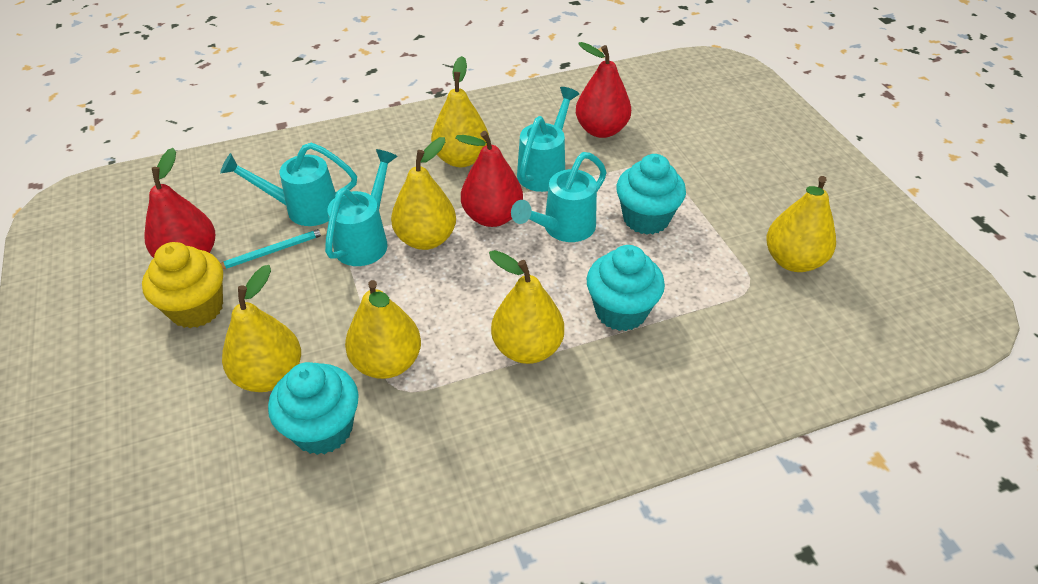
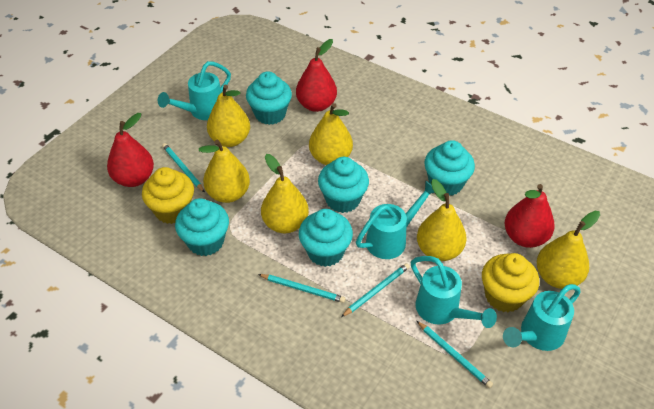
turquoise cupcake: 3 -> 5
turquoise pencil: 1 -> 4
yellow cupcake: 1 -> 2

